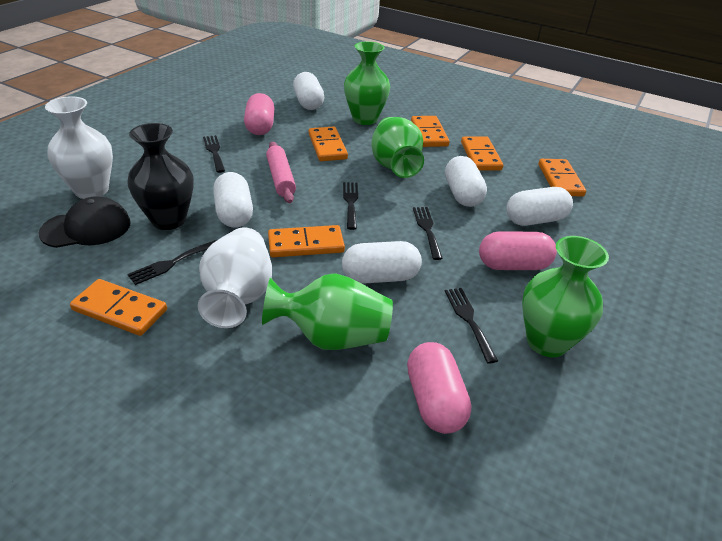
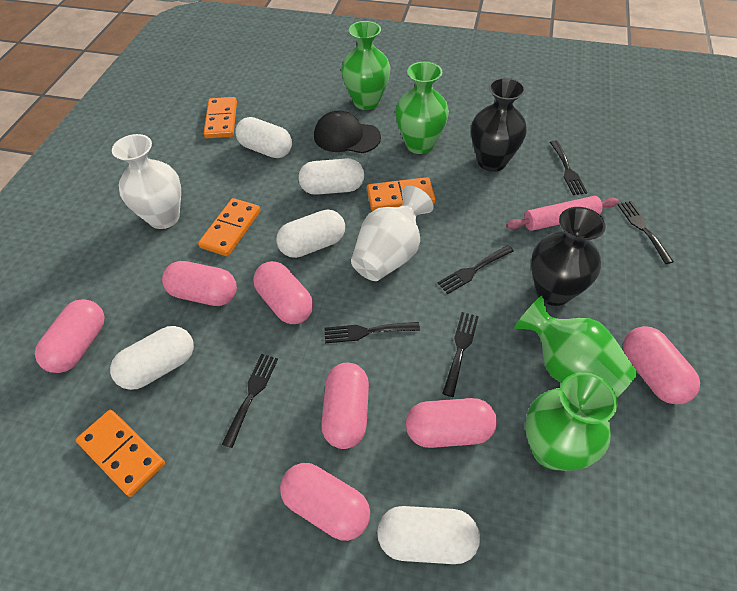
black fork: 5 -> 6
black vase: 1 -> 2
orange domino: 6 -> 4
pink capsule: 3 -> 7

